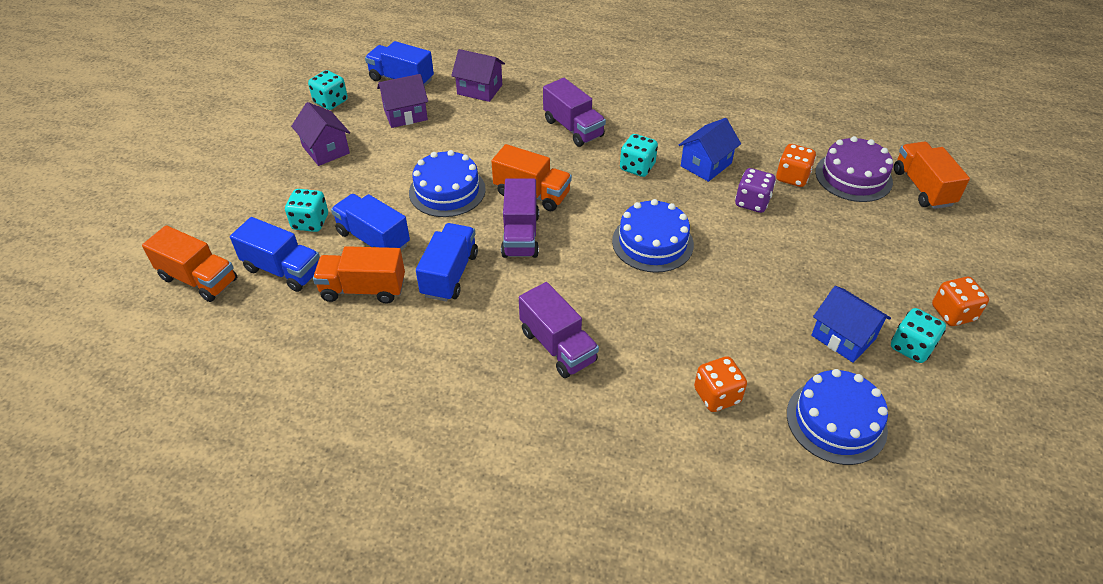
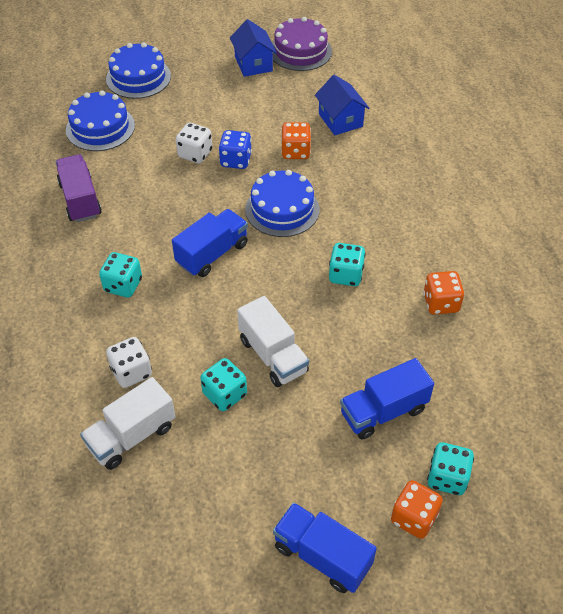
blue dice: 0 -> 1
blue truck: 4 -> 3
orange truck: 4 -> 0
purple dice: 1 -> 0
purple house: 3 -> 0
purple truck: 3 -> 1
white dice: 0 -> 2
white truck: 0 -> 2

